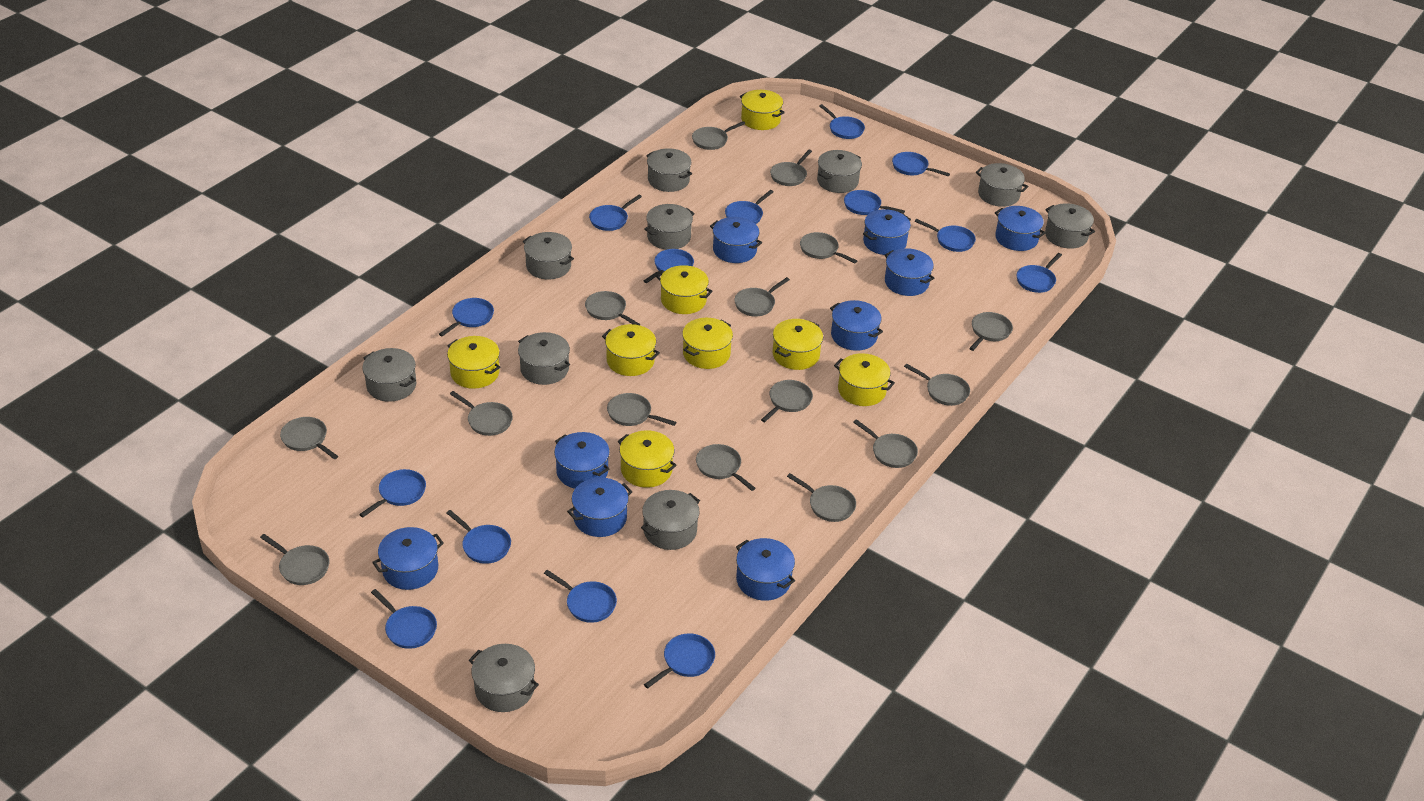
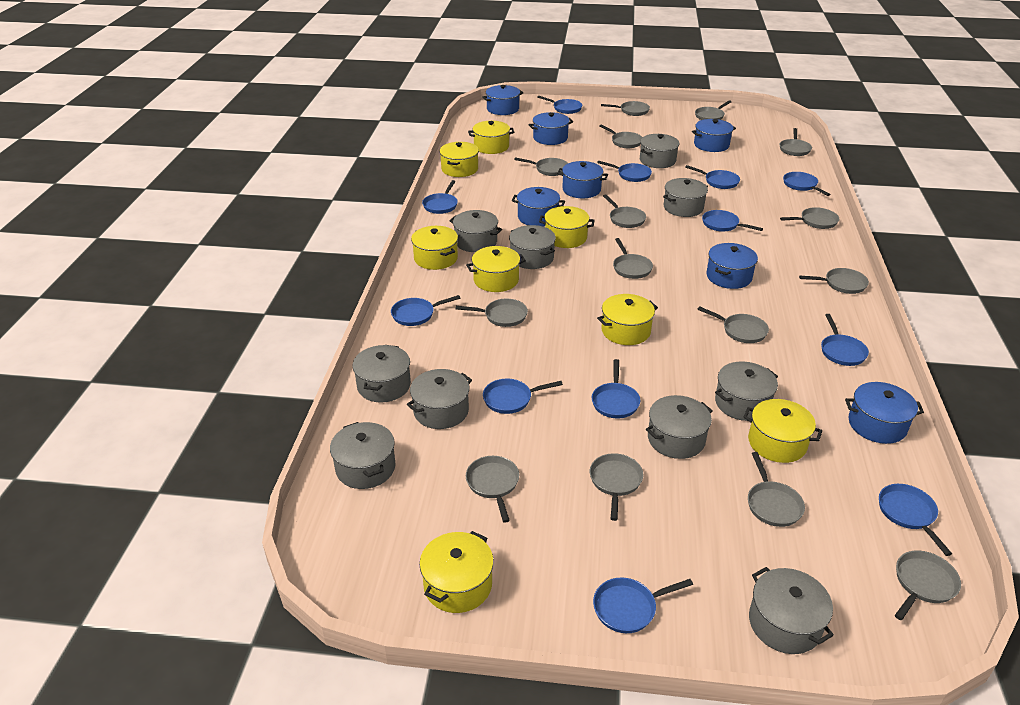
blue pan: 14 -> 12
blue pot: 9 -> 7

